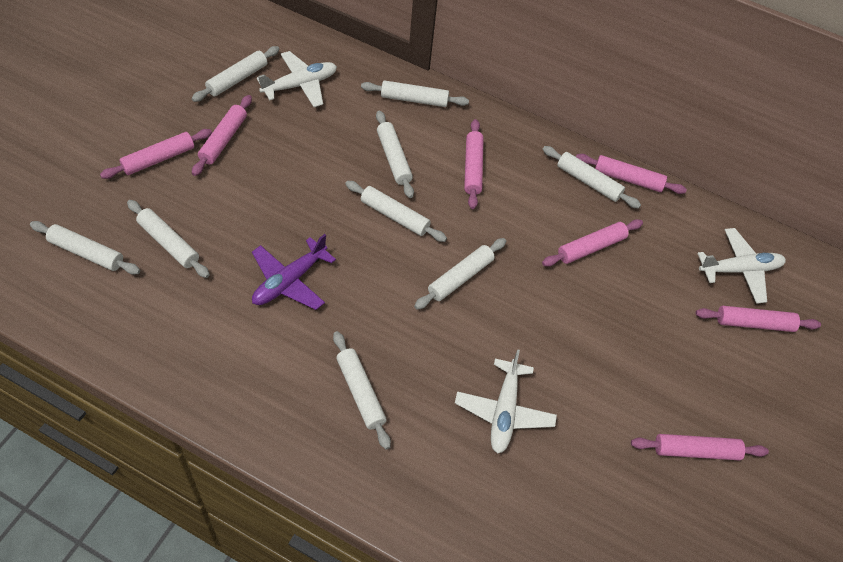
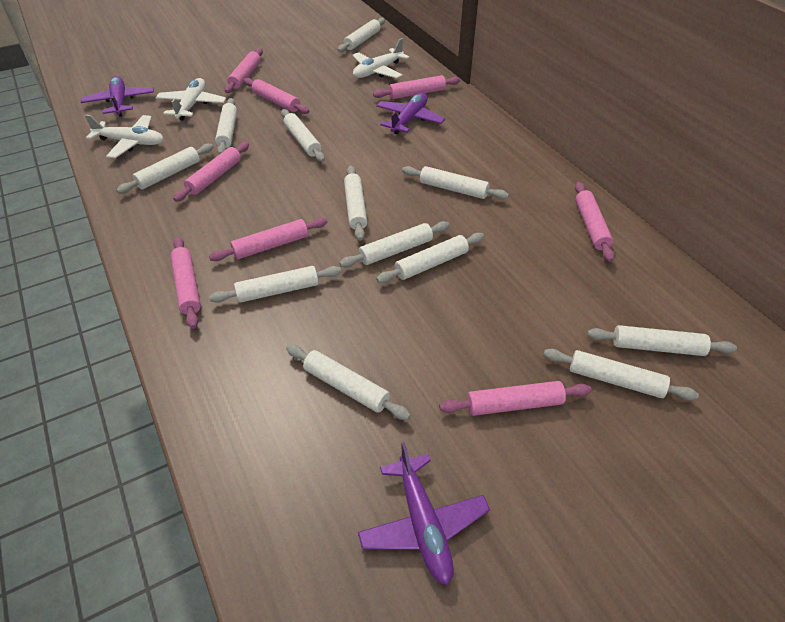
pink rolling pin: 7 -> 8
purple plane: 1 -> 3
white rolling pin: 9 -> 12

